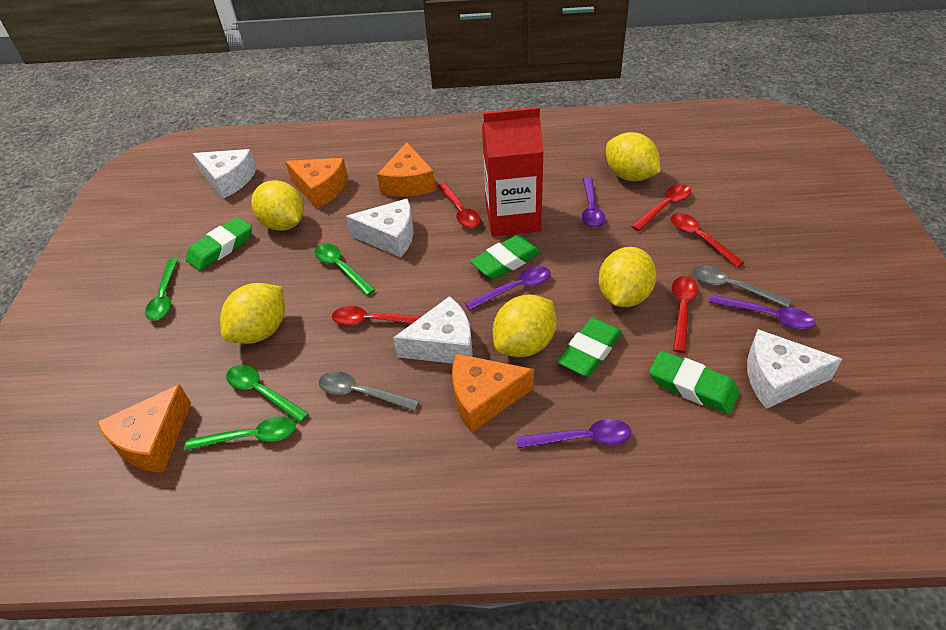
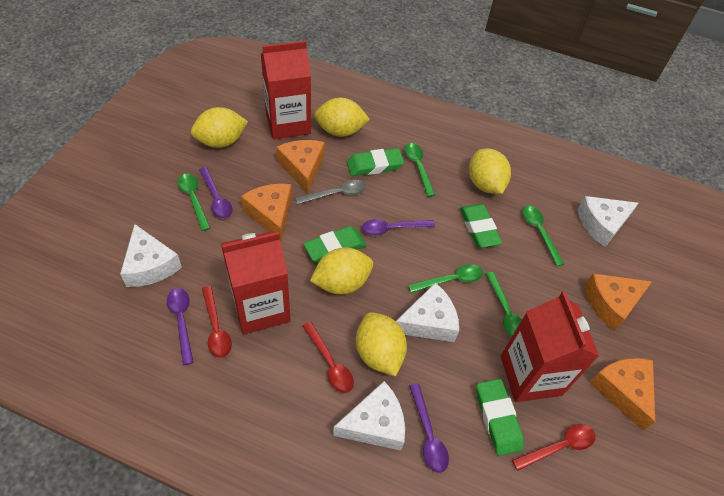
green spoon: 4 -> 5
grey spoon: 2 -> 1
red carton: 1 -> 3
red spoon: 5 -> 3

